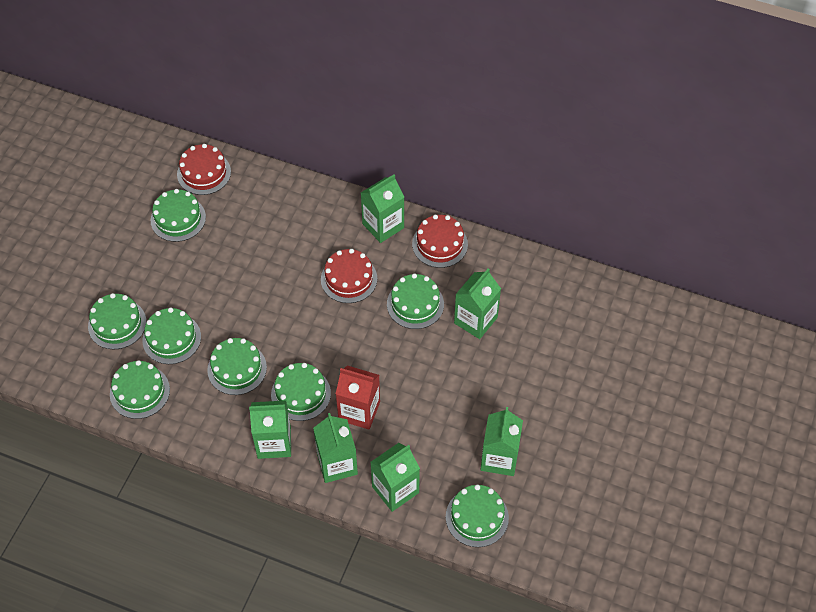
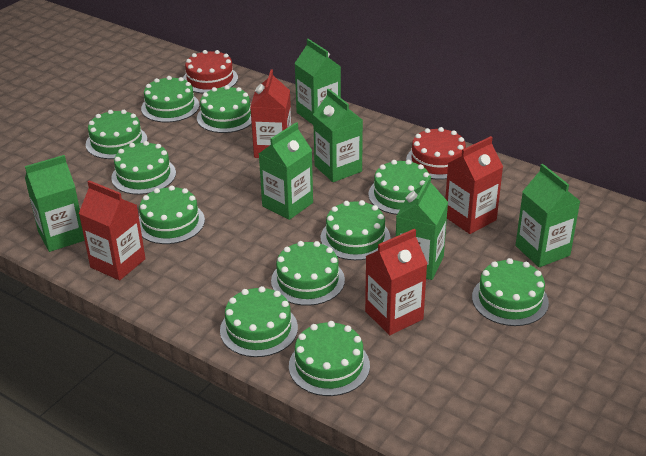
green cake: 8 -> 11
red cake: 3 -> 2
red carton: 1 -> 4

